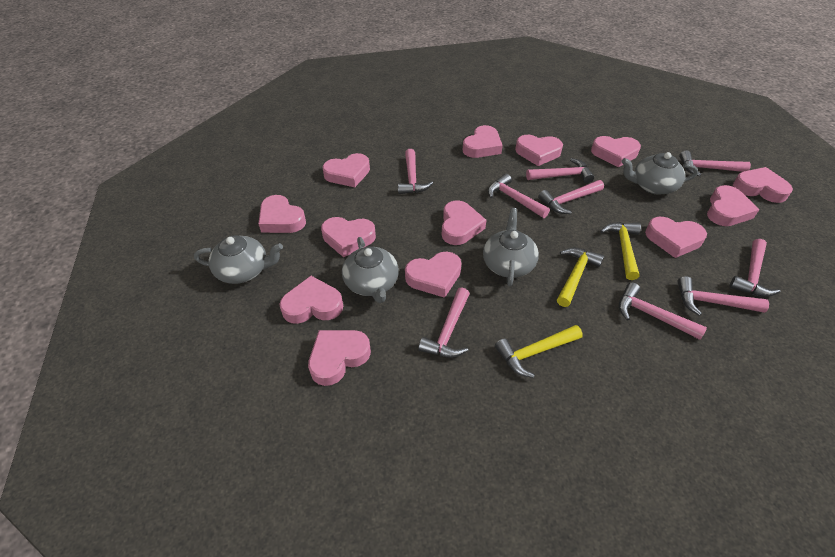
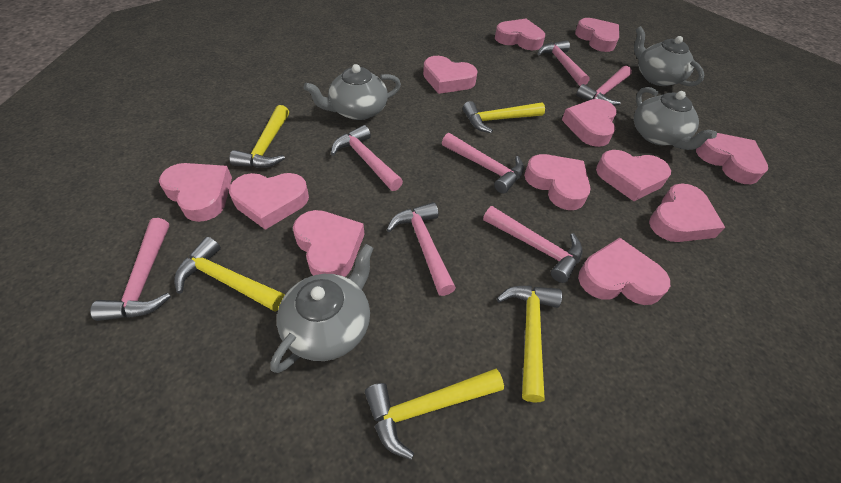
pink hammer: 9 -> 7
pink heart: 13 -> 12
yellow hammer: 3 -> 5

